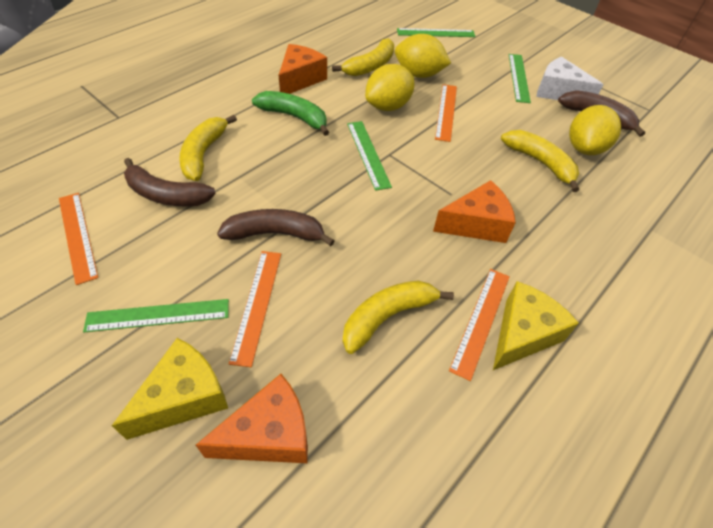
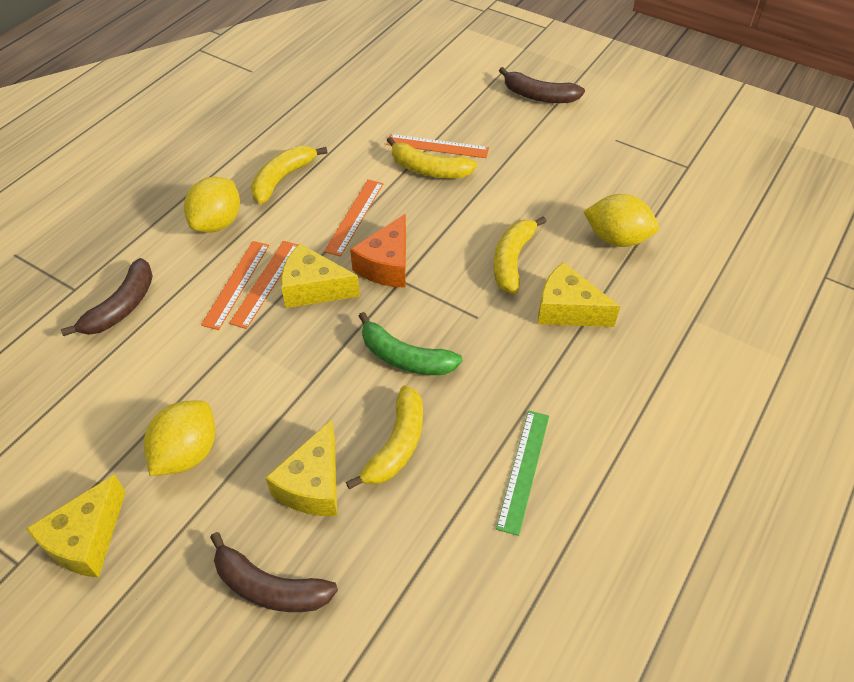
green ruler: 4 -> 1
orange cheese: 3 -> 1
white cheese: 1 -> 0
yellow cheese: 2 -> 4

